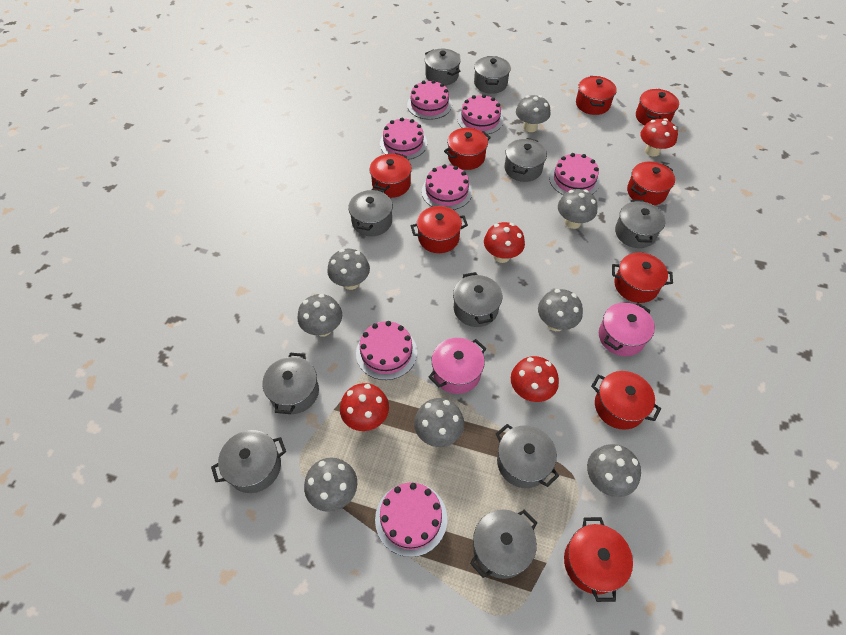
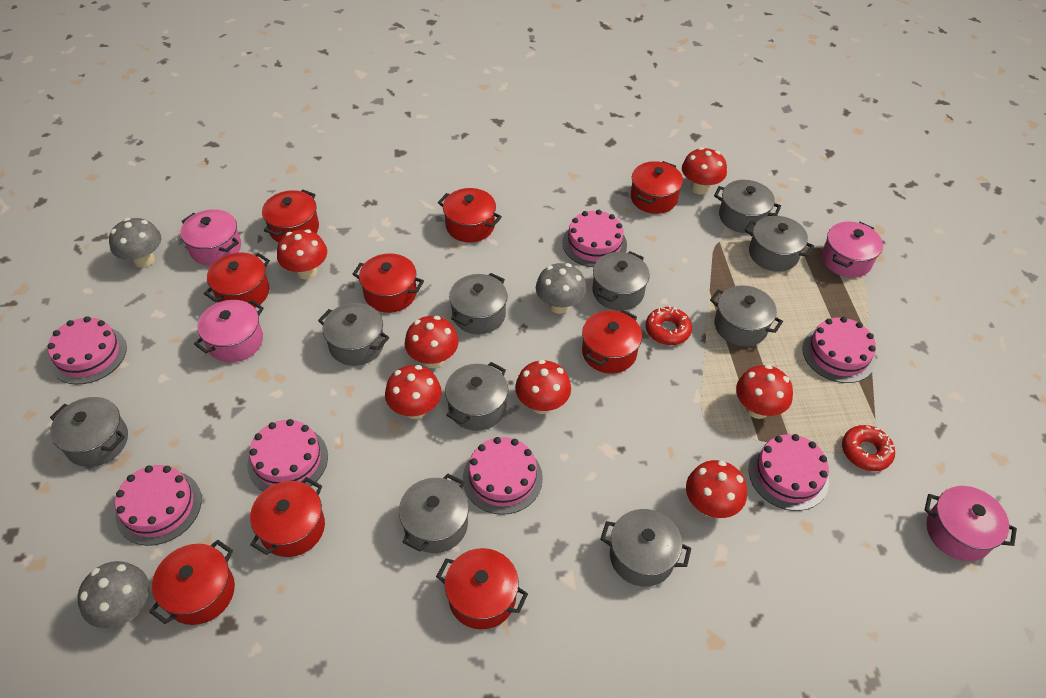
grey mushroom: 8 -> 3
pink pot: 2 -> 4
red donut: 0 -> 2
red mushroom: 4 -> 7

